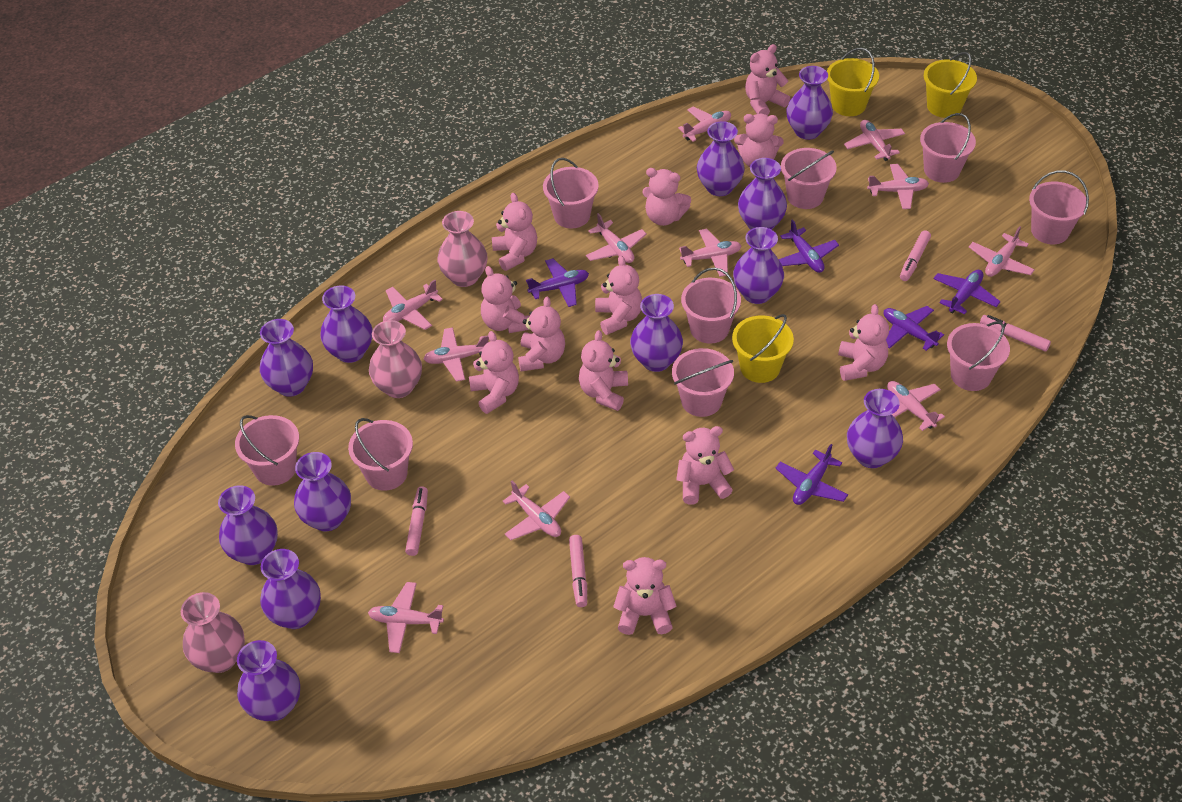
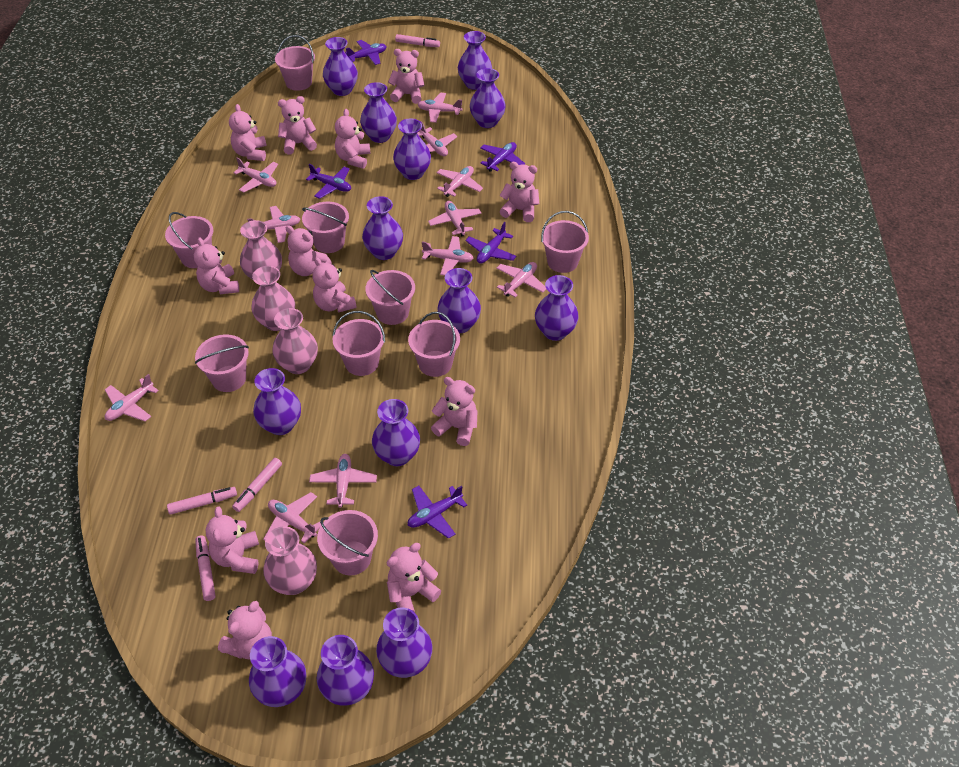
pink vase: 3 -> 4
purple vase: 12 -> 13
yellow bucket: 3 -> 0

